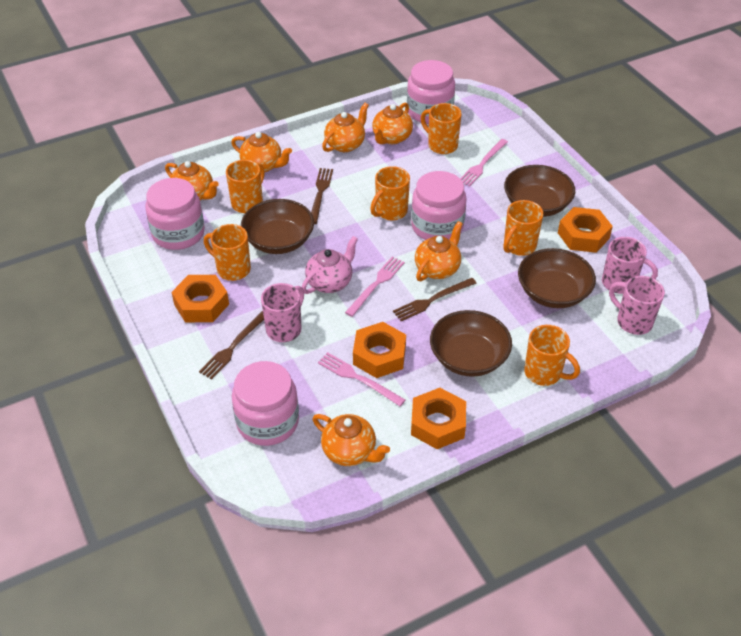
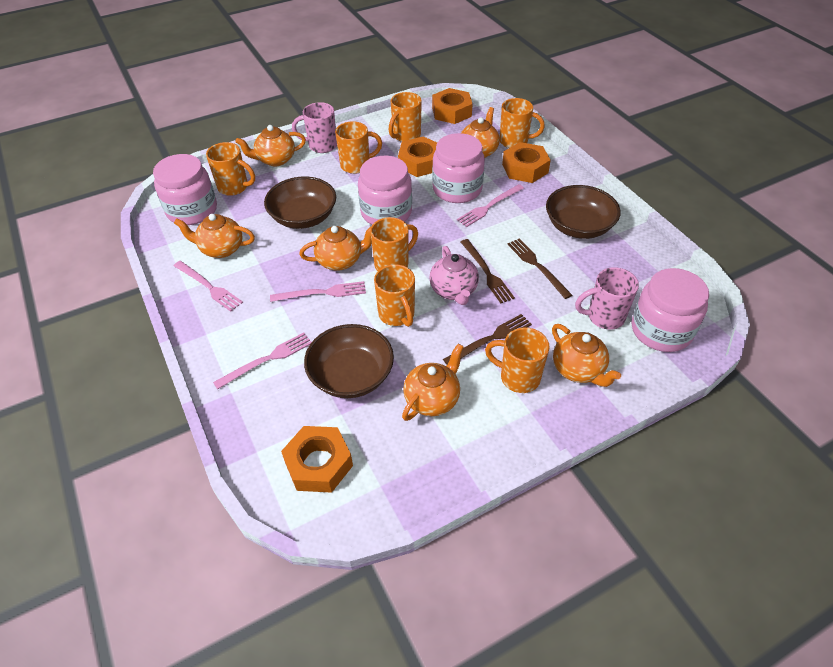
brown bowl: 4 -> 3
orange mug: 6 -> 7
pink fork: 3 -> 4
pink mug: 3 -> 2

